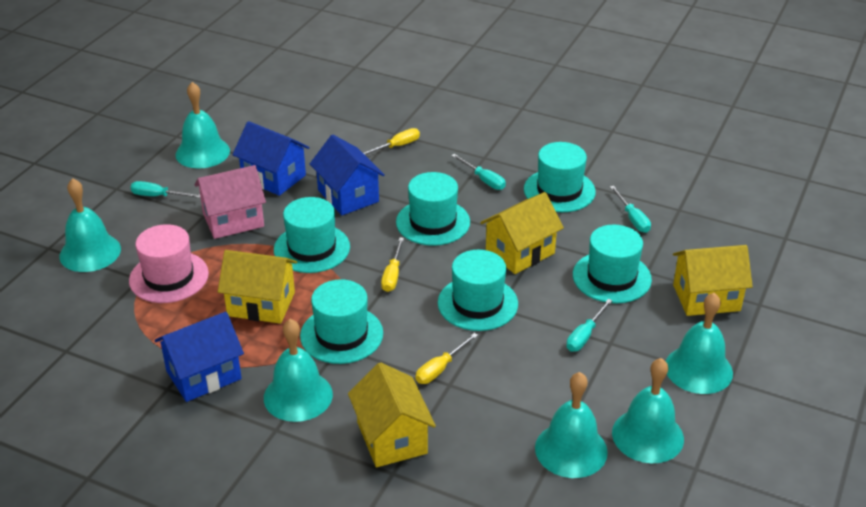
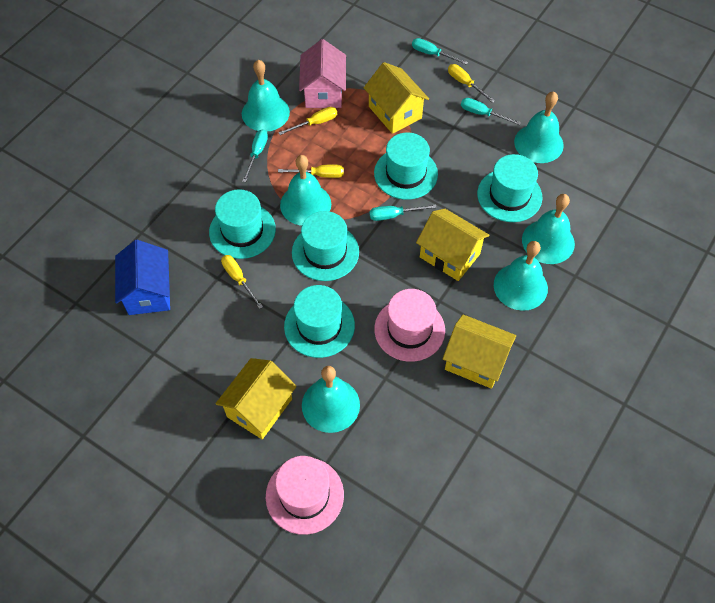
blue house: 3 -> 1
pink hat: 1 -> 2
turquoise hat: 6 -> 5
yellow screwdriver: 3 -> 4

